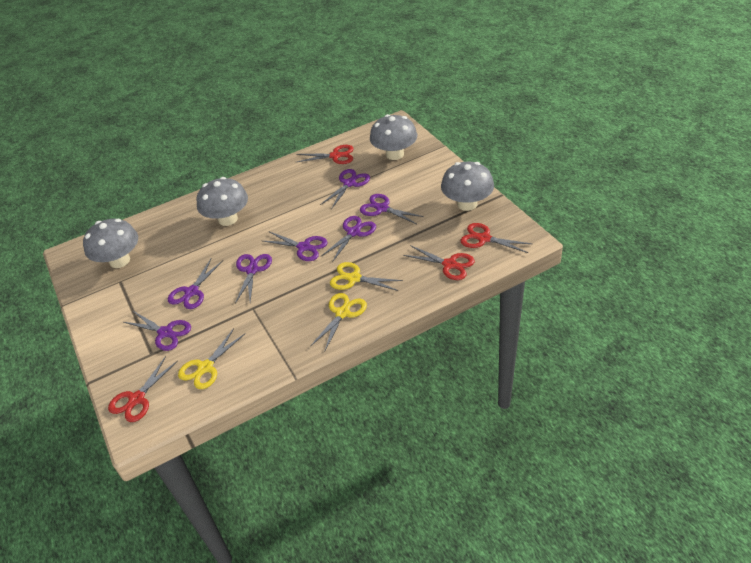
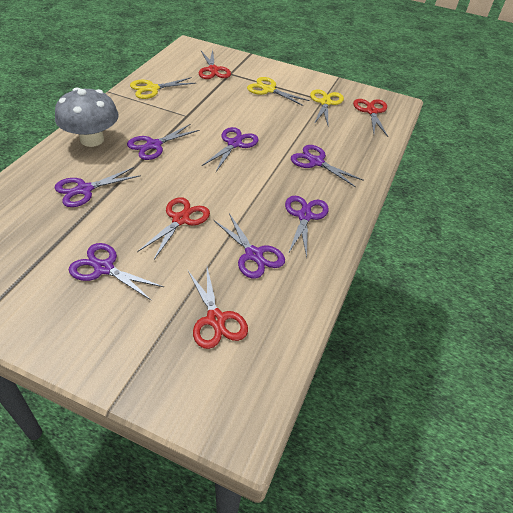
grey mushroom: 4 -> 1

